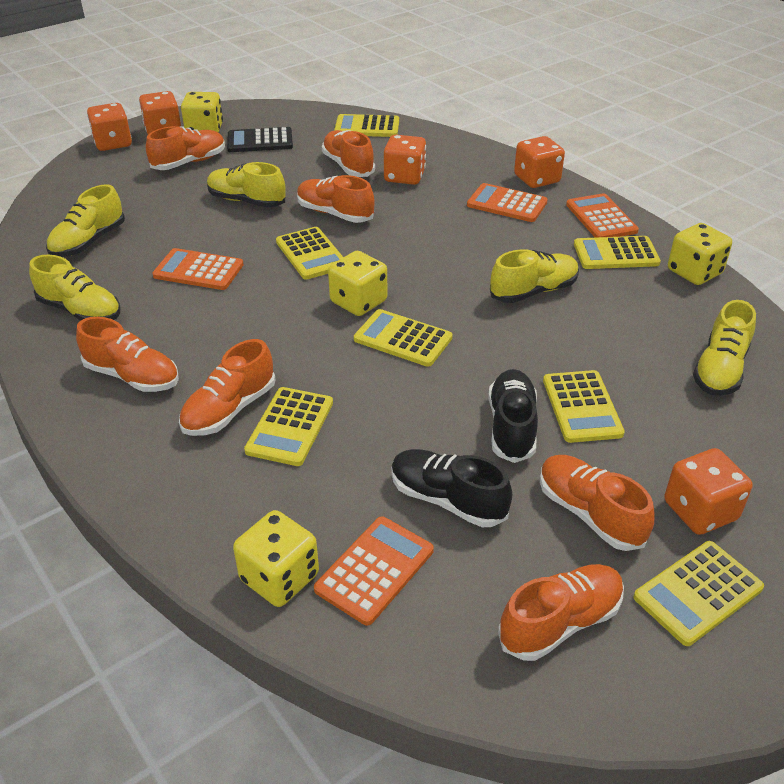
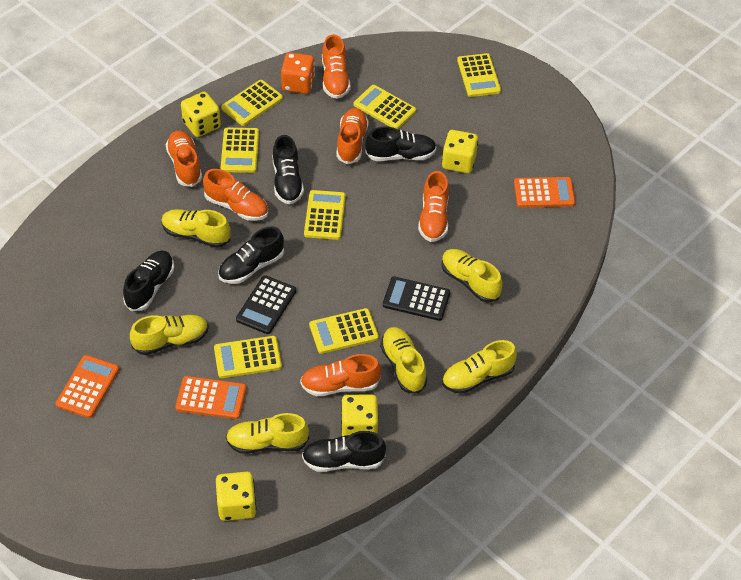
black calculator: 1 -> 2
black shoe: 2 -> 5
orange calculator: 4 -> 3
orange dice: 5 -> 1
orange shoe: 7 -> 6
yellow shoe: 5 -> 6

